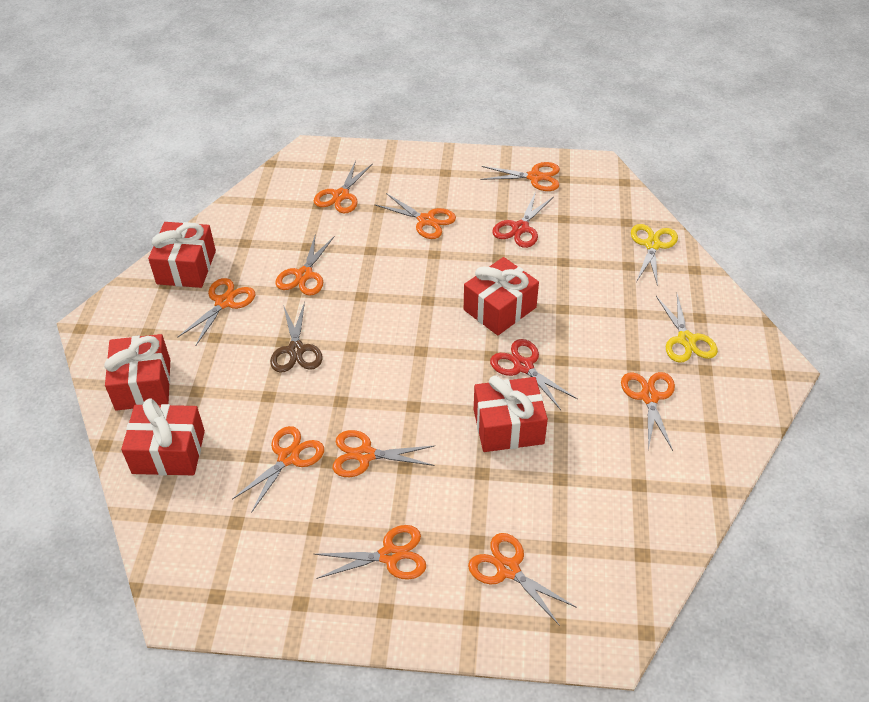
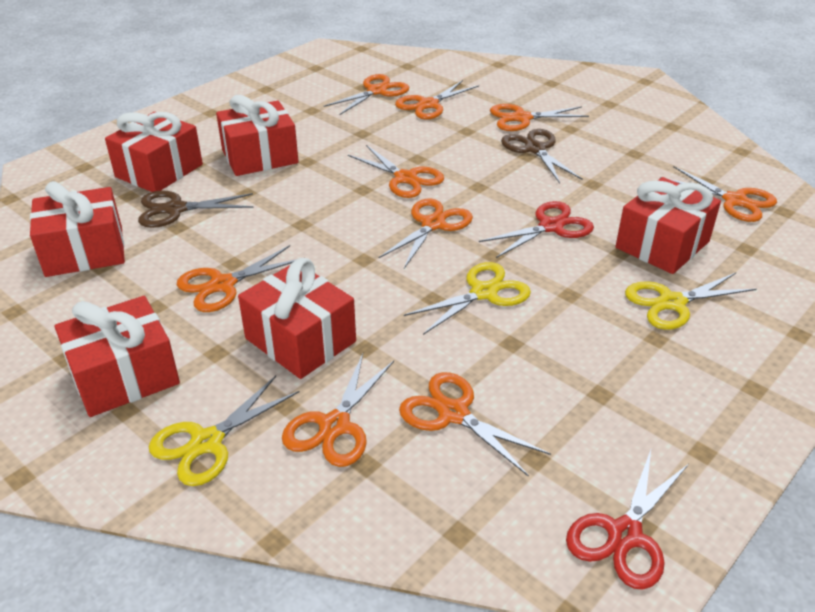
brown scissors: 1 -> 2
orange scissors: 10 -> 9
red gift: 5 -> 6
yellow scissors: 2 -> 3

